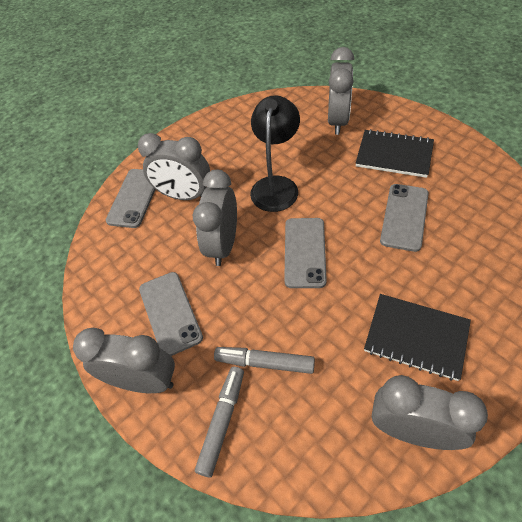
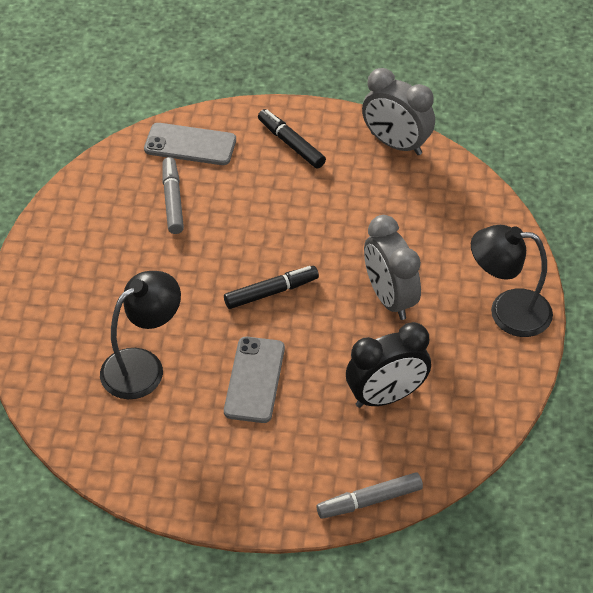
black clock: 0 -> 1
black lamp: 1 -> 2
black marker: 0 -> 2
black notebook: 2 -> 0
grey clock: 5 -> 2
grey phone: 4 -> 2

